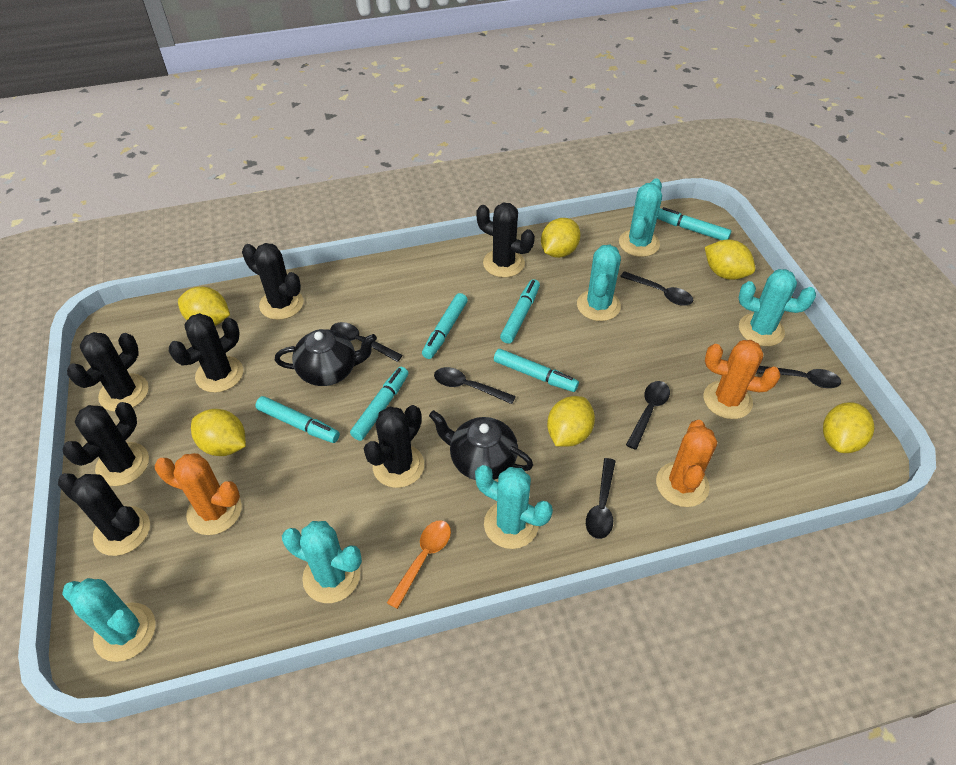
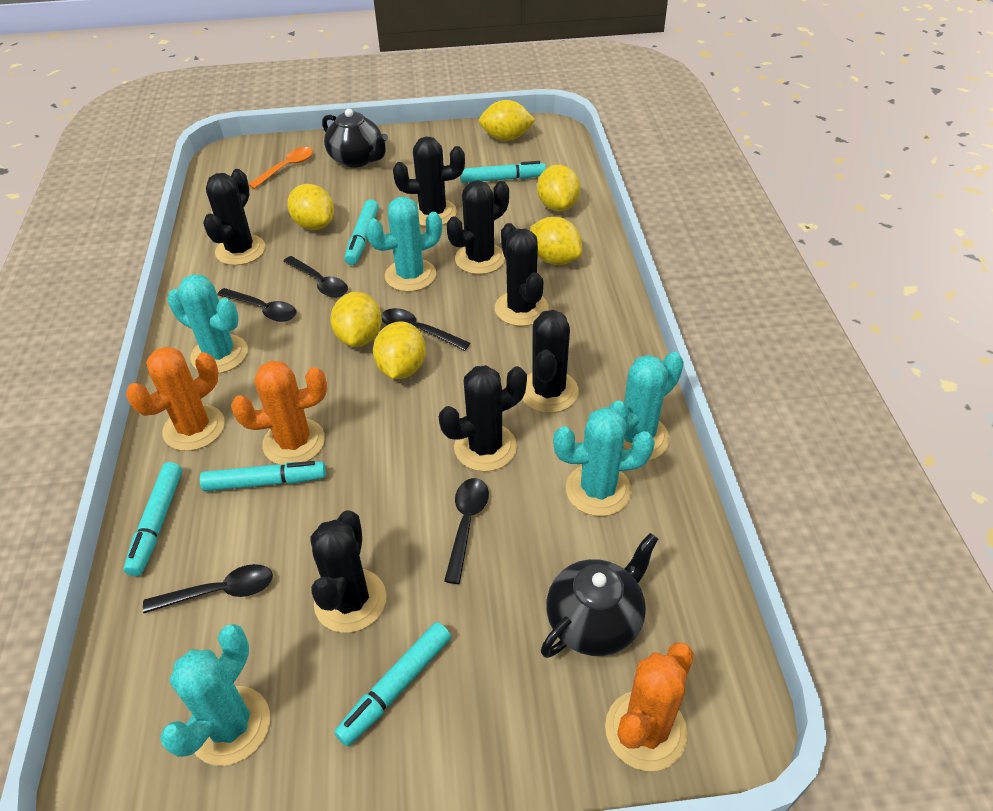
black spoon: 6 -> 5
turquoise cactus: 6 -> 5
turquoise marker: 6 -> 5

